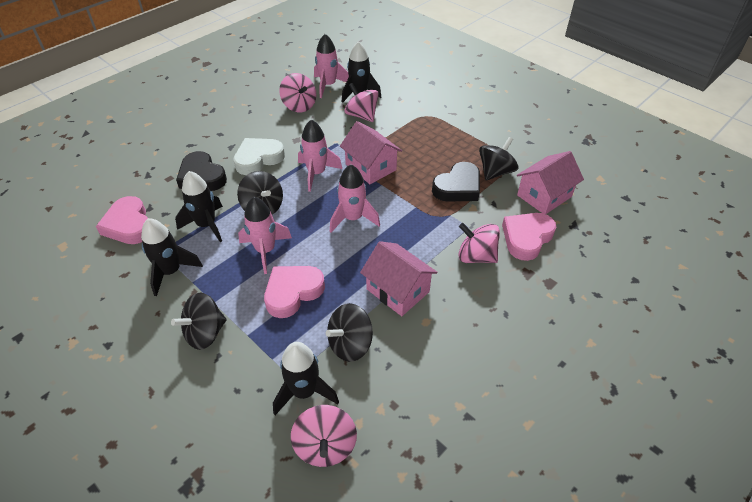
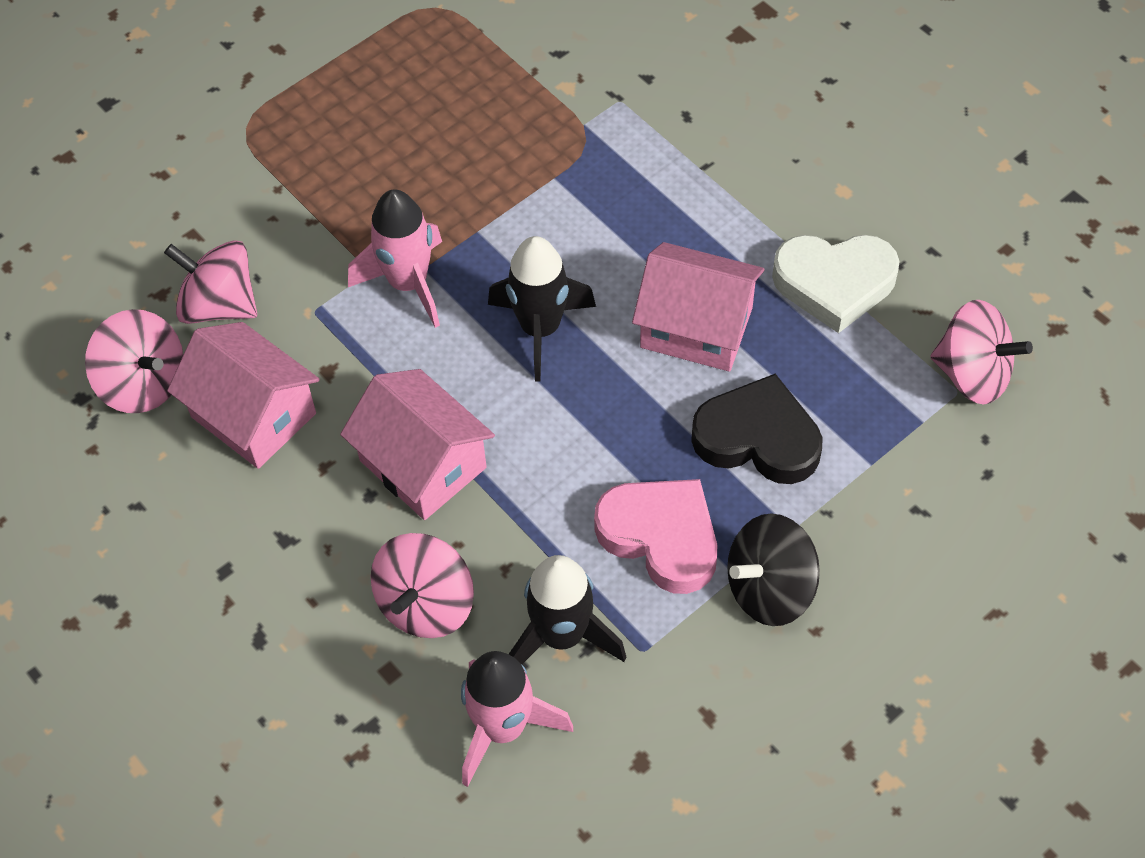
black heart: 2 -> 1
black rocket: 4 -> 2
black spinning top: 4 -> 1
pink heart: 3 -> 1
pink rocket: 4 -> 2

